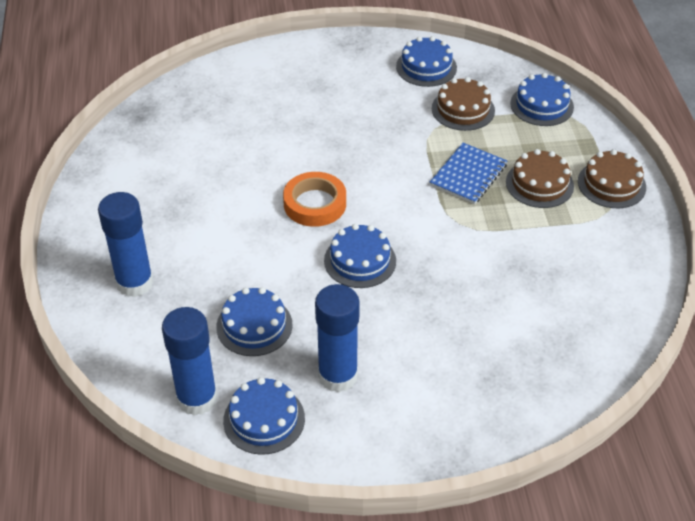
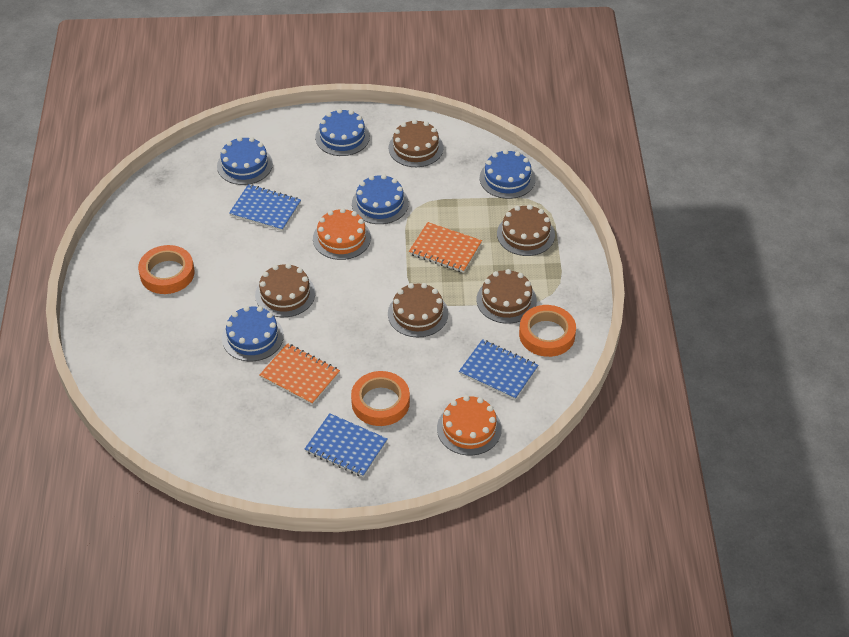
blue glue stick: 3 -> 0
blue notebook: 1 -> 3
brown cake: 3 -> 5
orange cake: 0 -> 2
orange notebook: 0 -> 2
orange tape: 1 -> 3

